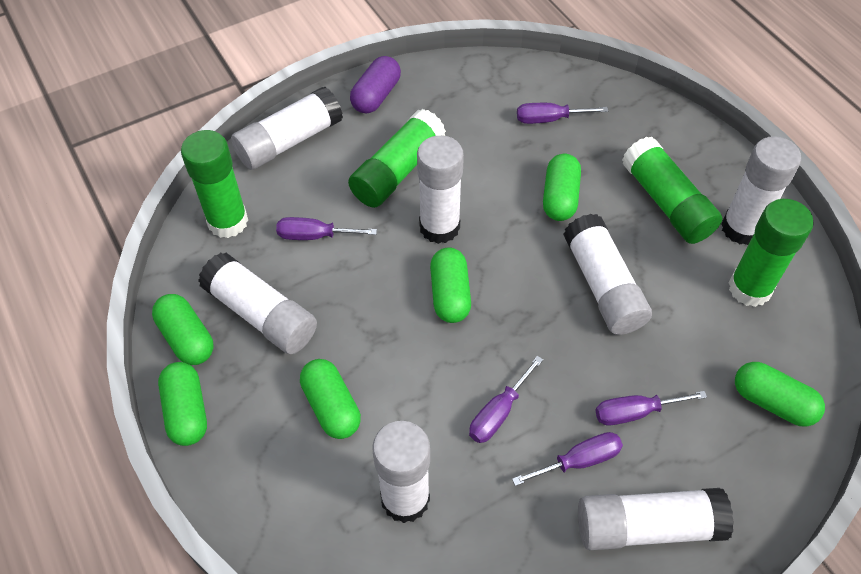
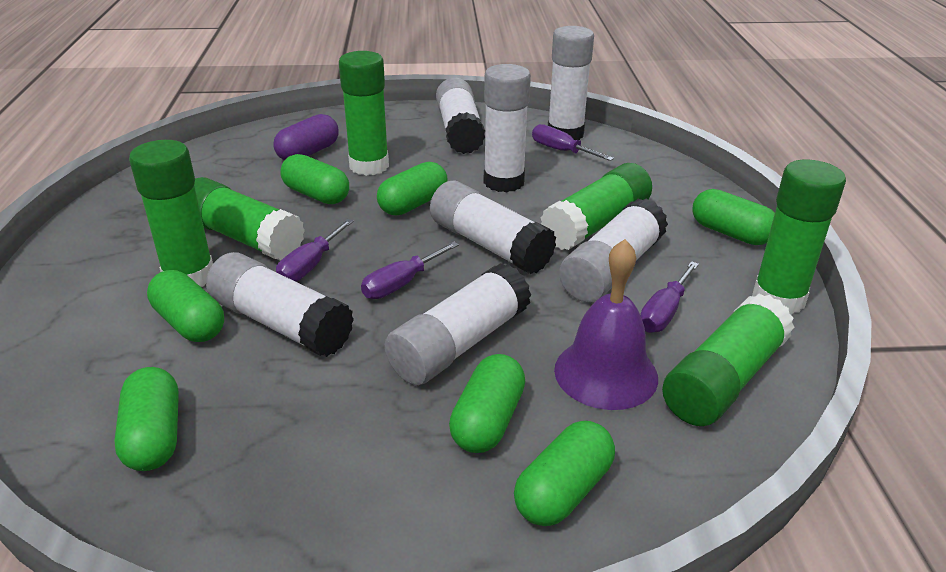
green capsule: 6 -> 7
green glue stick: 4 -> 6
purple bell: 0 -> 1
purple screwdriver: 5 -> 4

